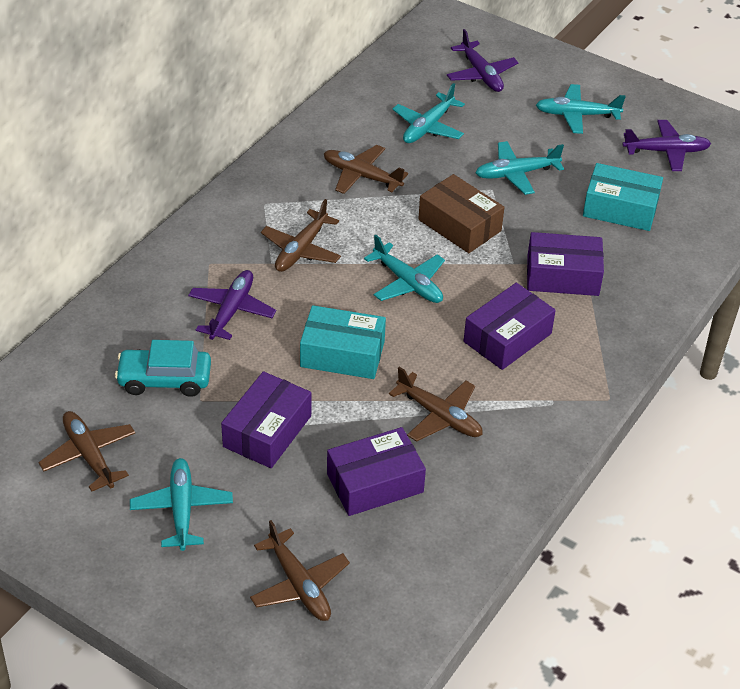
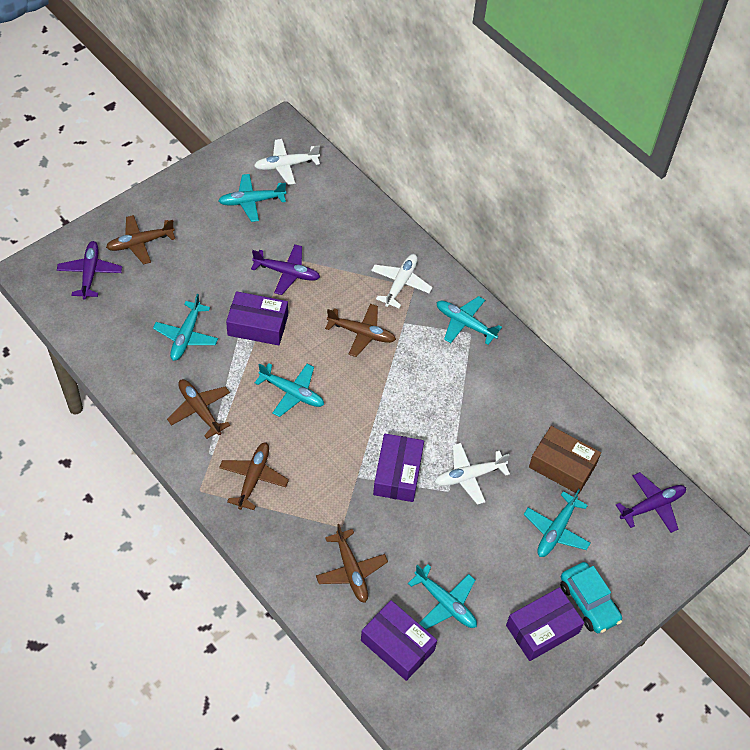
turquoise box: 2 -> 0
turquoise plane: 5 -> 6
white plane: 0 -> 3

